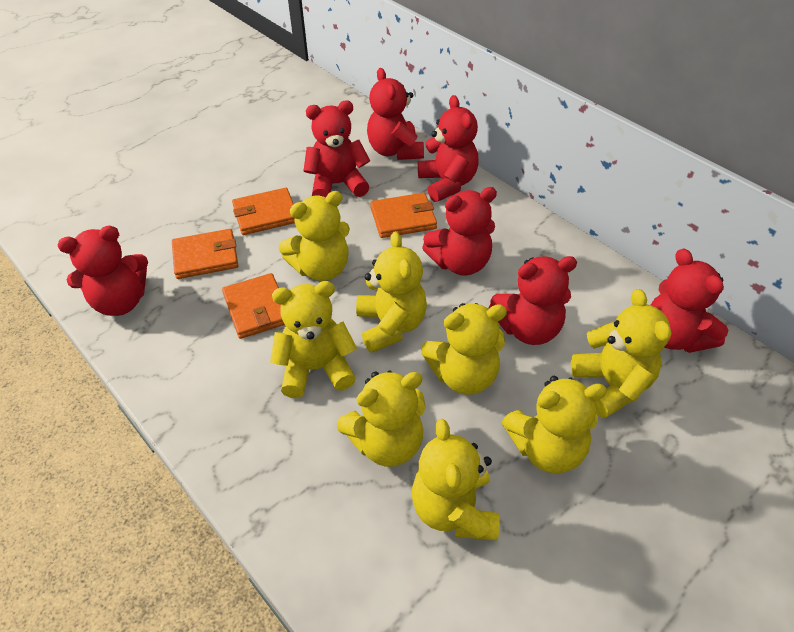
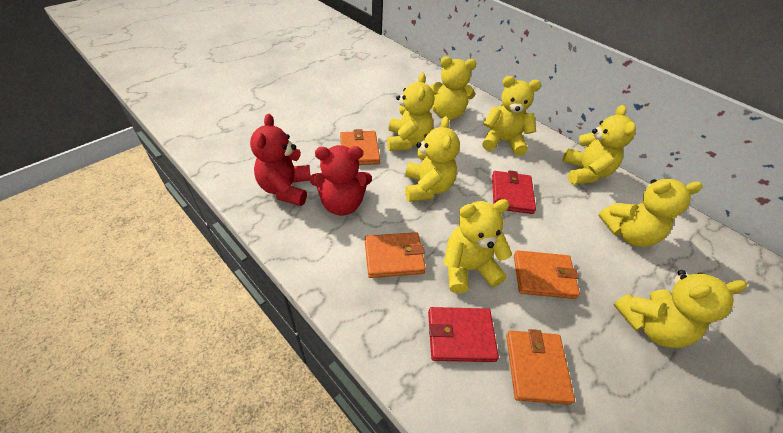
red teddy bear: 7 -> 2
red wallet: 0 -> 2

